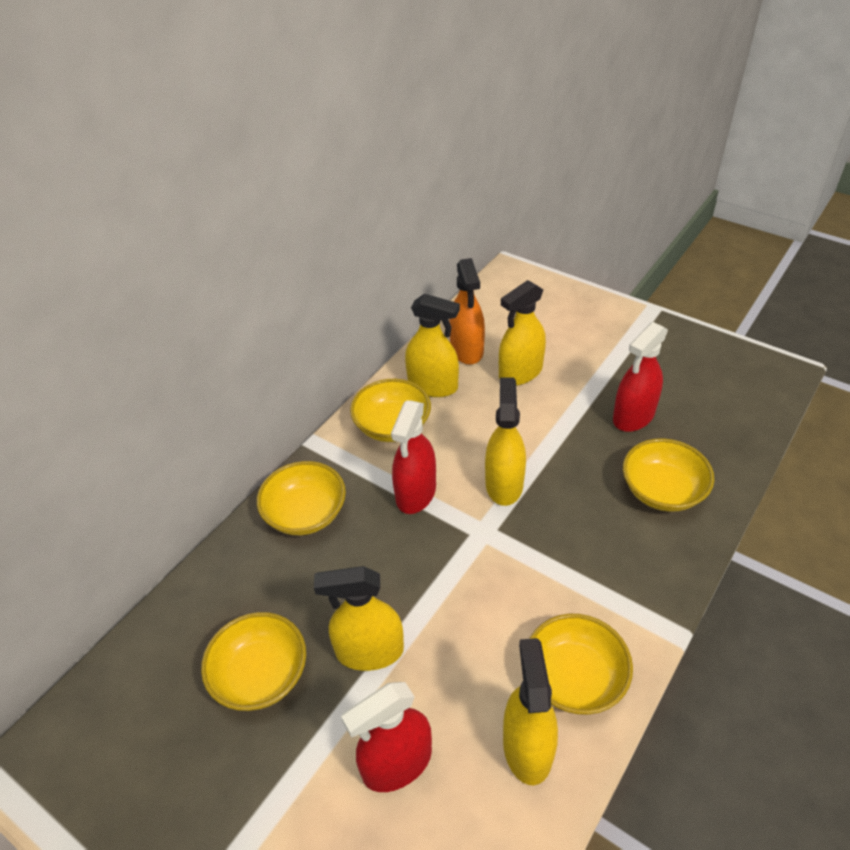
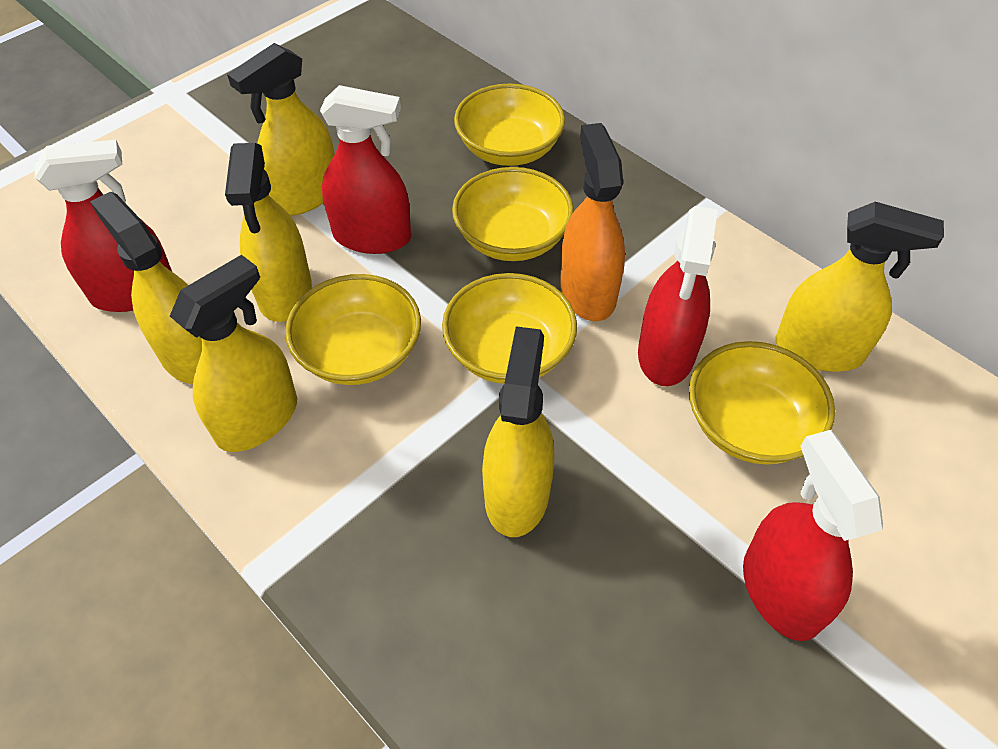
red spray bottle: 3 -> 4
yellow spray bottle: 5 -> 6

